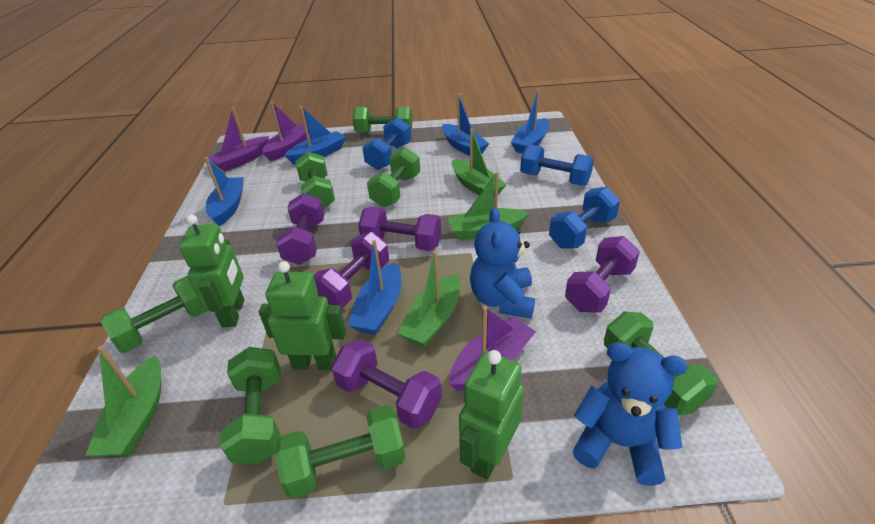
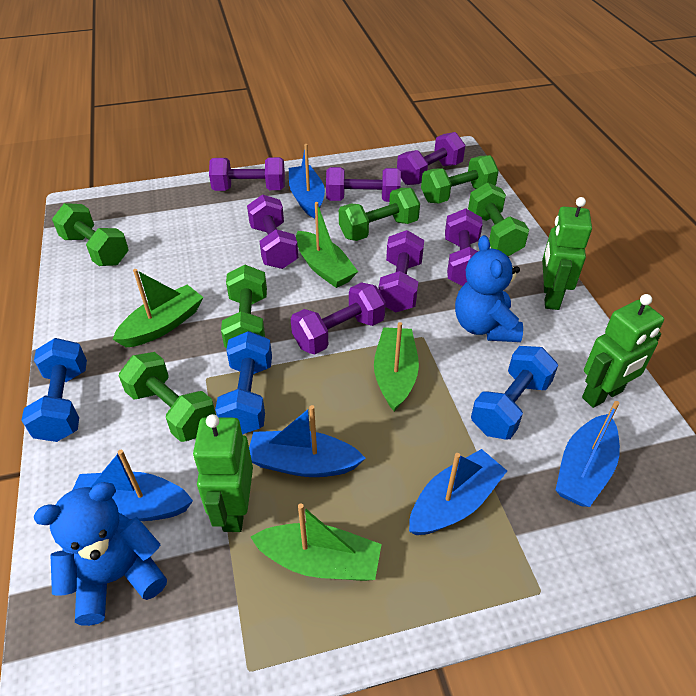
green dumbbell: 7 -> 6
purple boat: 3 -> 0
purple dumbbell: 5 -> 7

